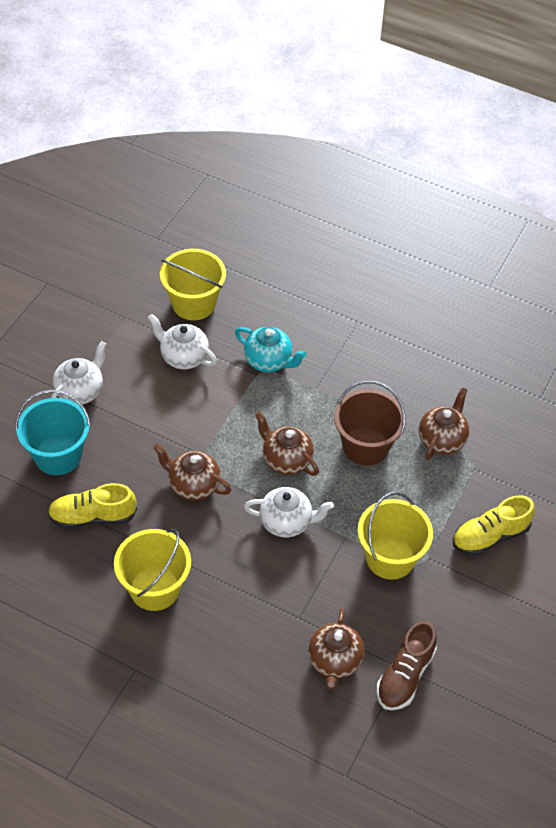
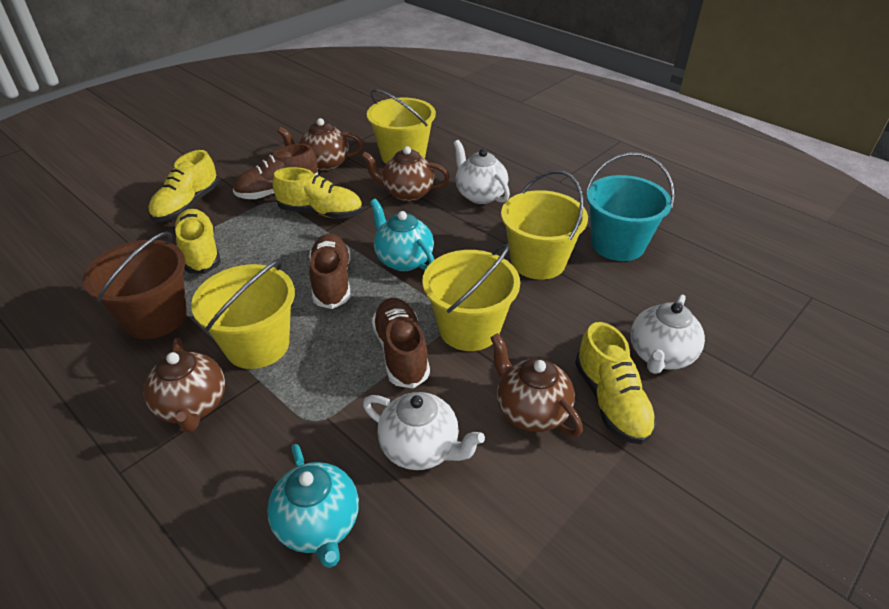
brown shoe: 1 -> 3
turquoise teapot: 1 -> 2
yellow bucket: 3 -> 4
yellow shoe: 2 -> 4

